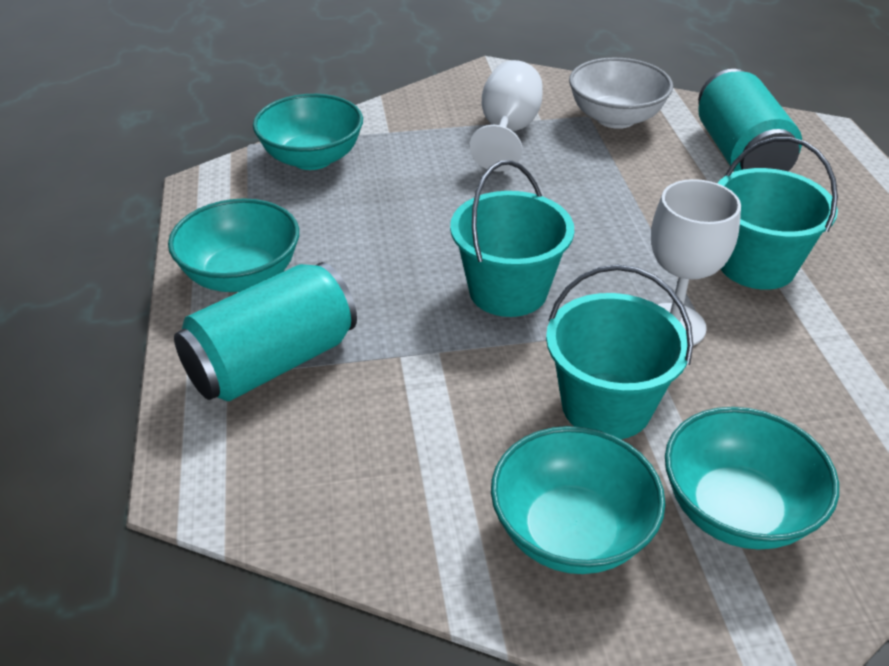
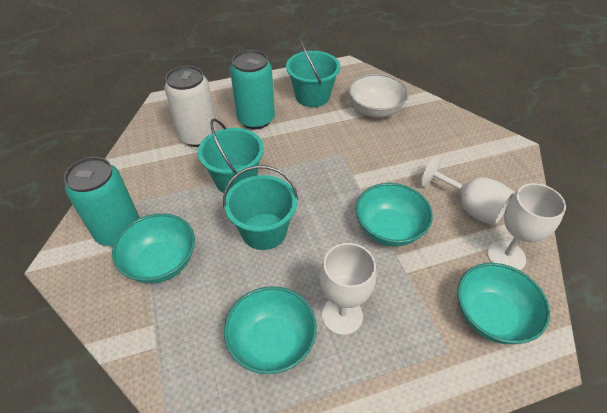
white can: 0 -> 1
white goblet: 2 -> 3

